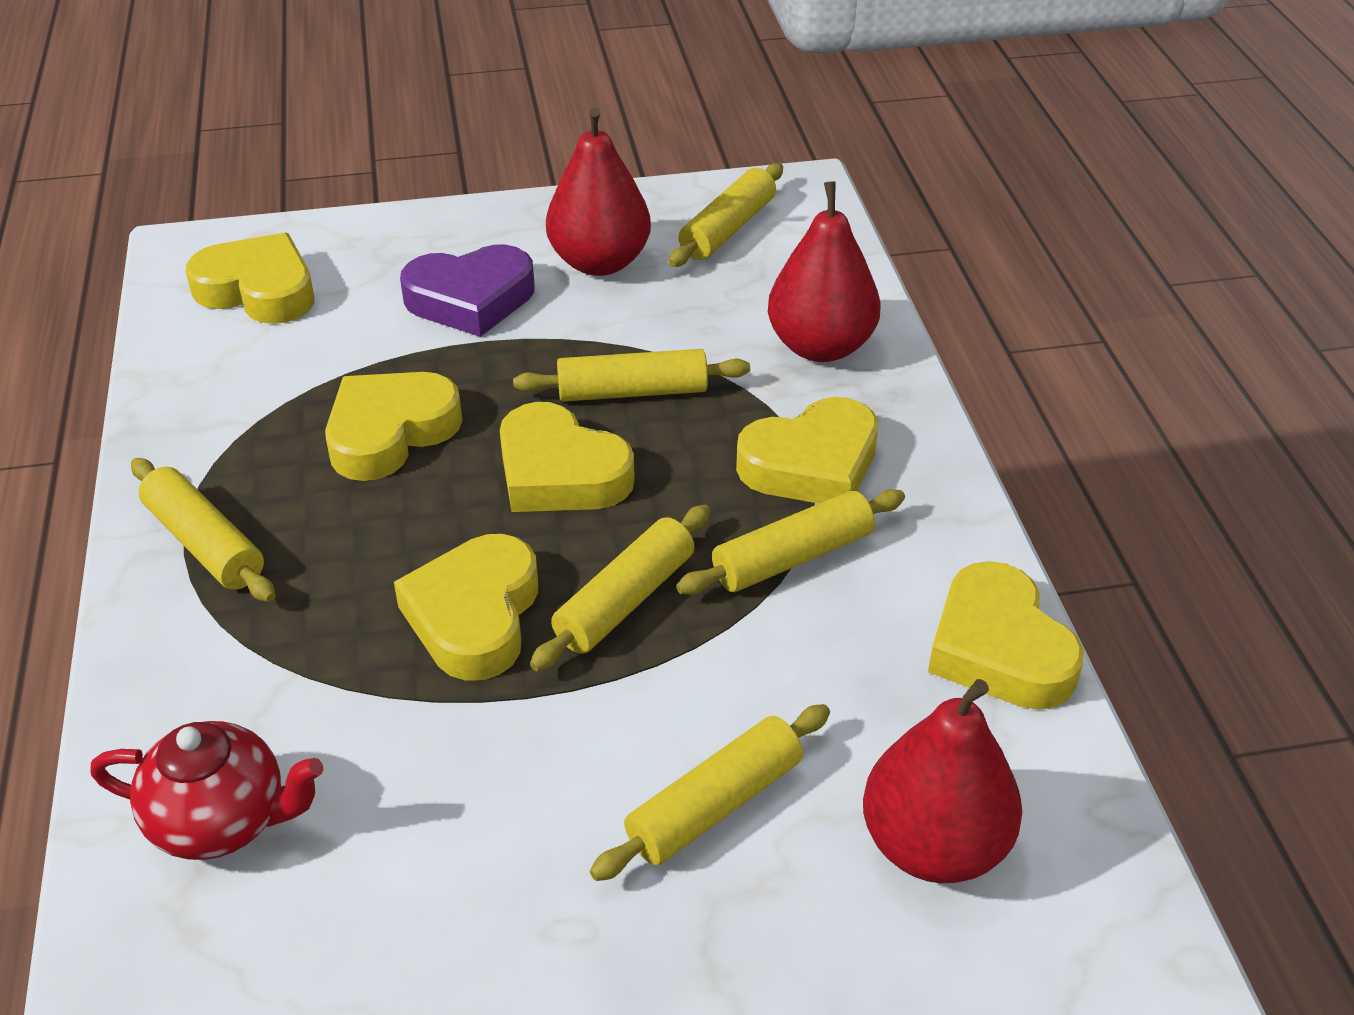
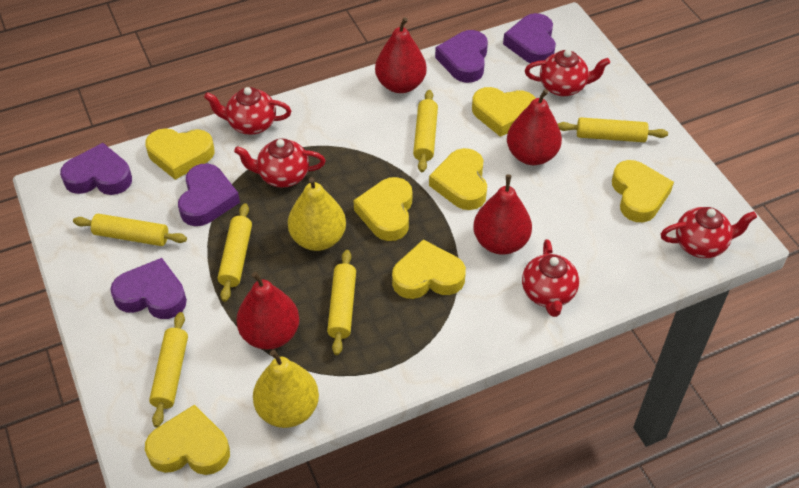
purple heart: 1 -> 5
red pear: 3 -> 4
red teapot: 1 -> 5
yellow heart: 6 -> 7
yellow pear: 0 -> 2

